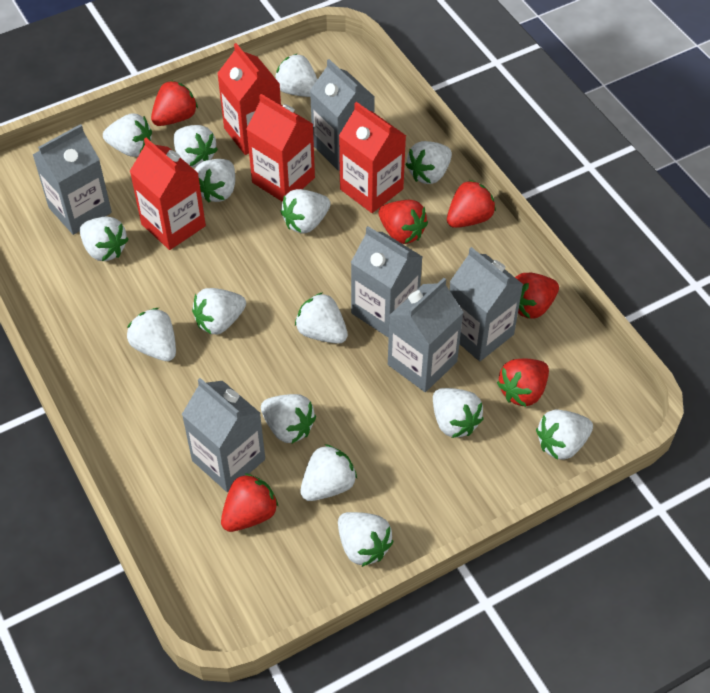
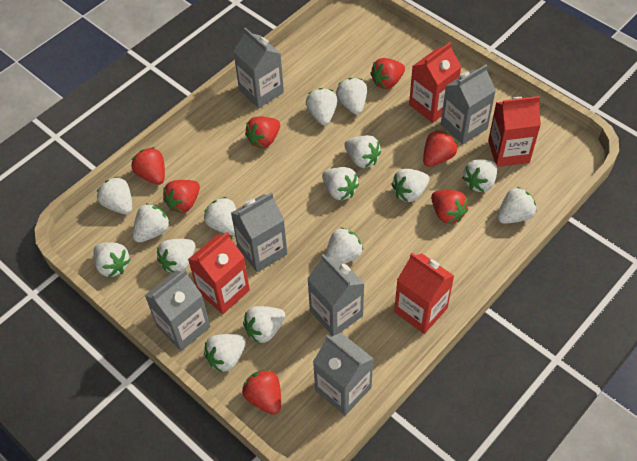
red strawberry: 6 -> 7

